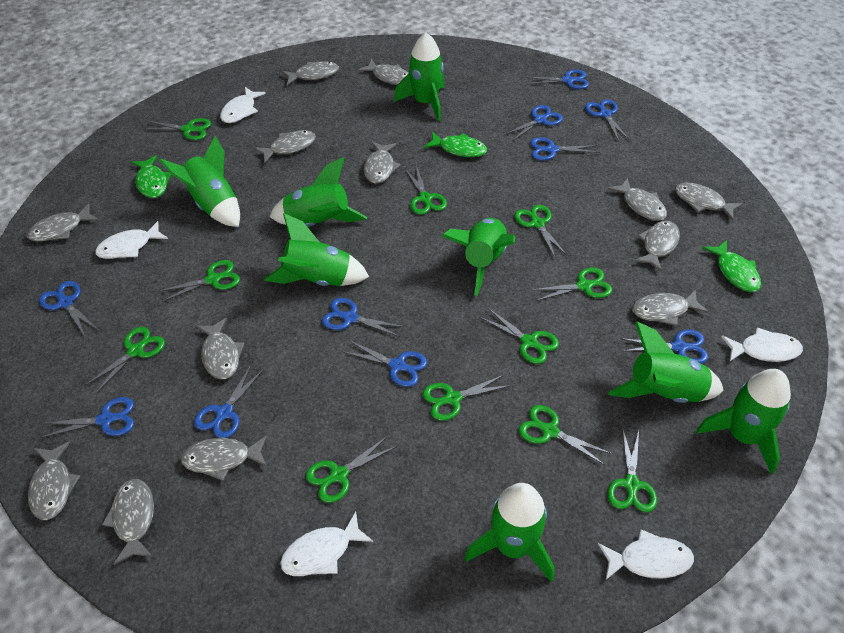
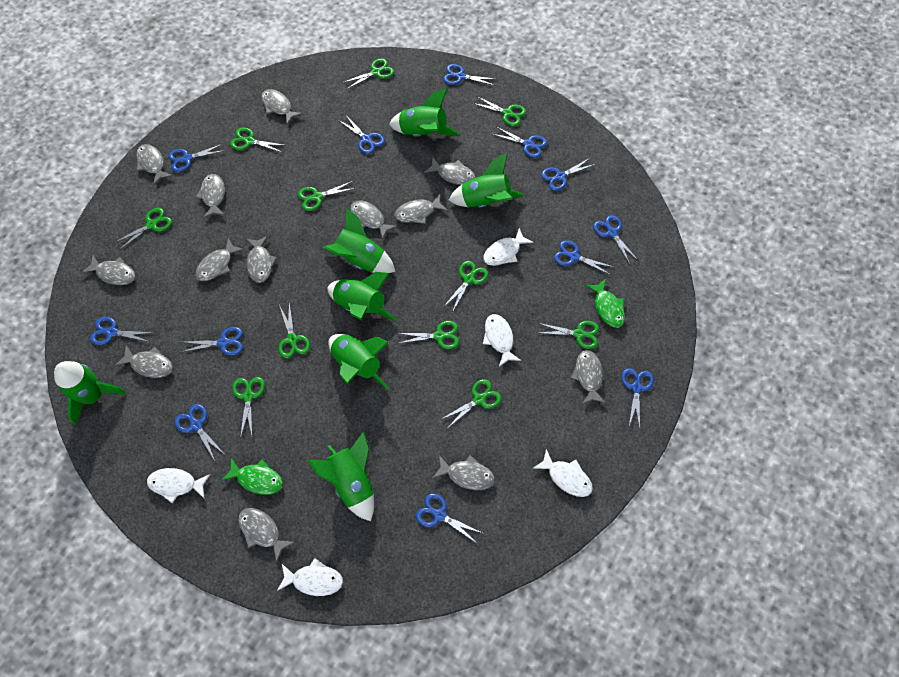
blue scissors: 10 -> 12
green fish: 3 -> 2
green rocket: 8 -> 7

